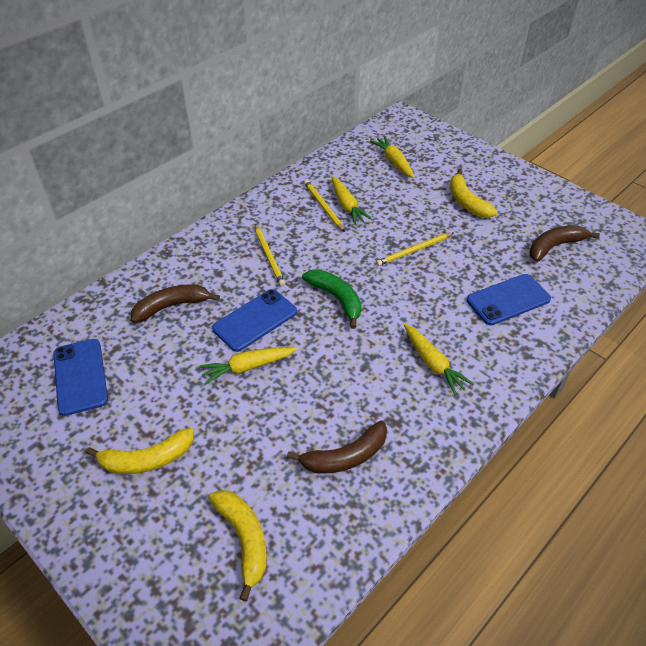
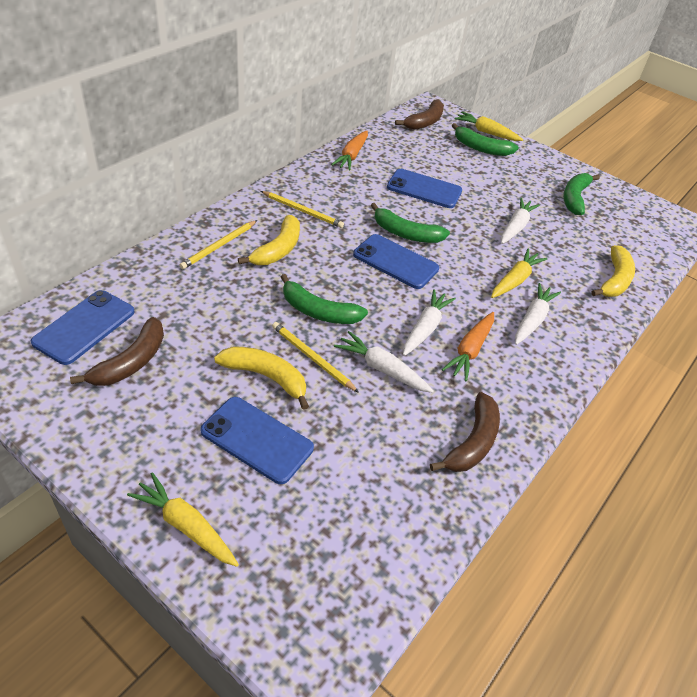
blue phone: 3 -> 4
green banana: 1 -> 4
orange carrot: 0 -> 2
white carrot: 0 -> 4
yellow carrot: 4 -> 3

